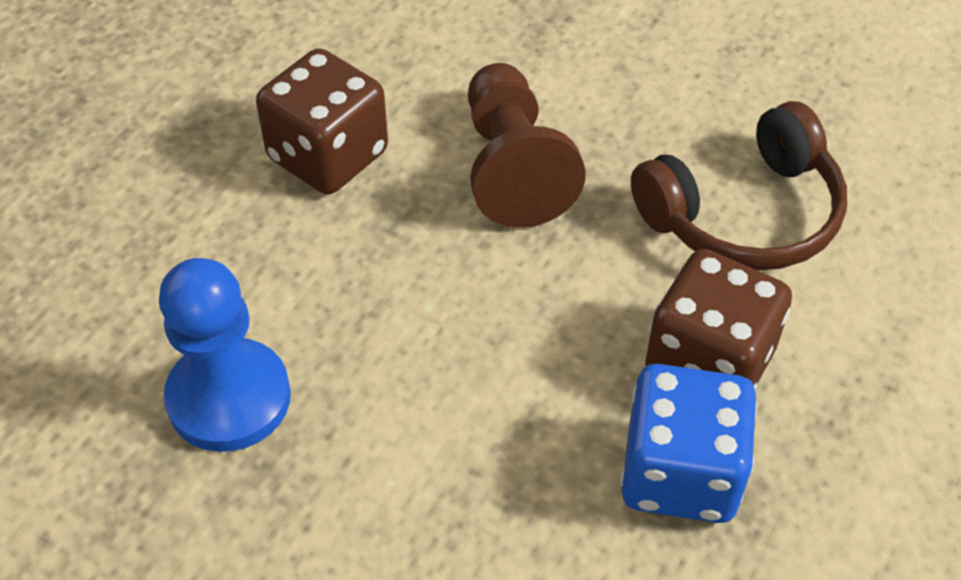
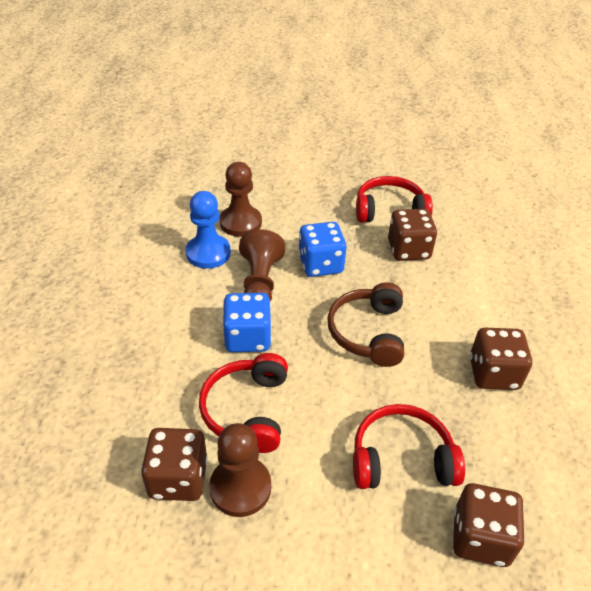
blue dice: 1 -> 2
brown dice: 2 -> 4
brown pawn: 1 -> 3
red headphones: 0 -> 3

